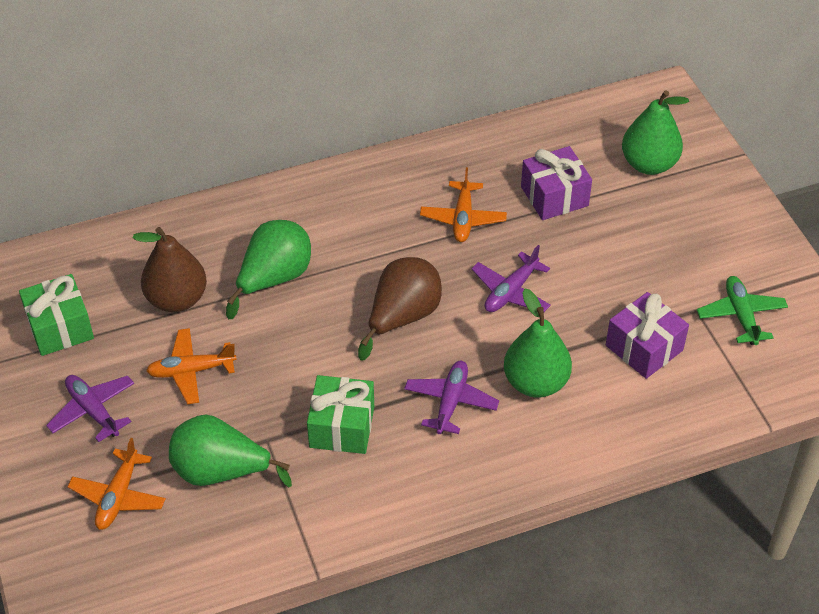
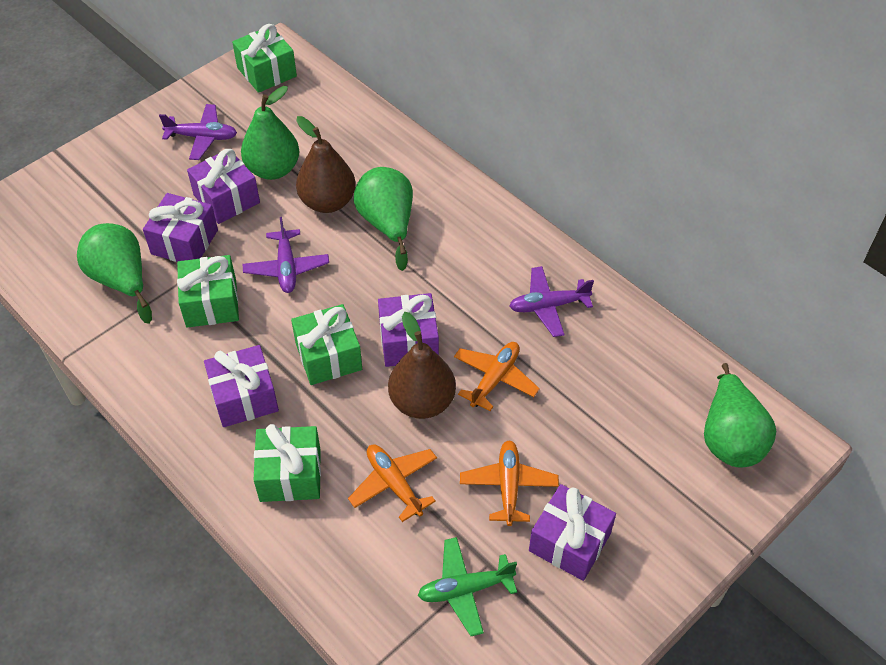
green gift: 2 -> 4
purple gift: 2 -> 5

